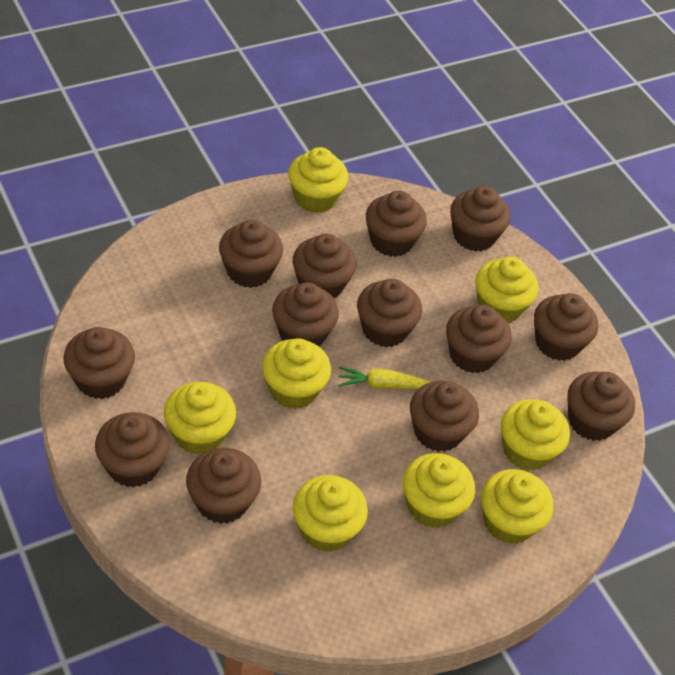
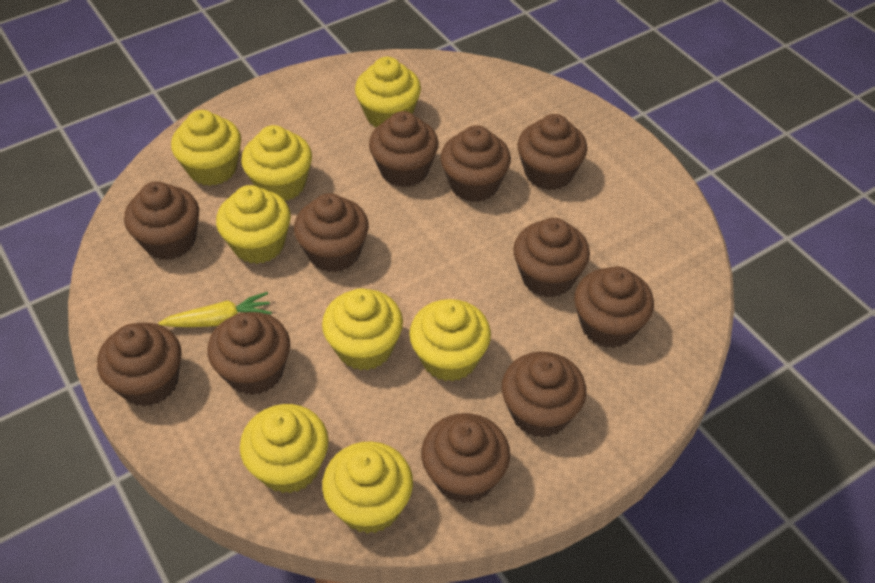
brown cupcake: 13 -> 11

